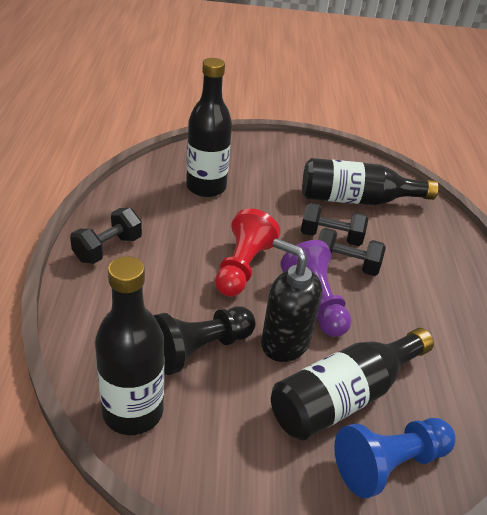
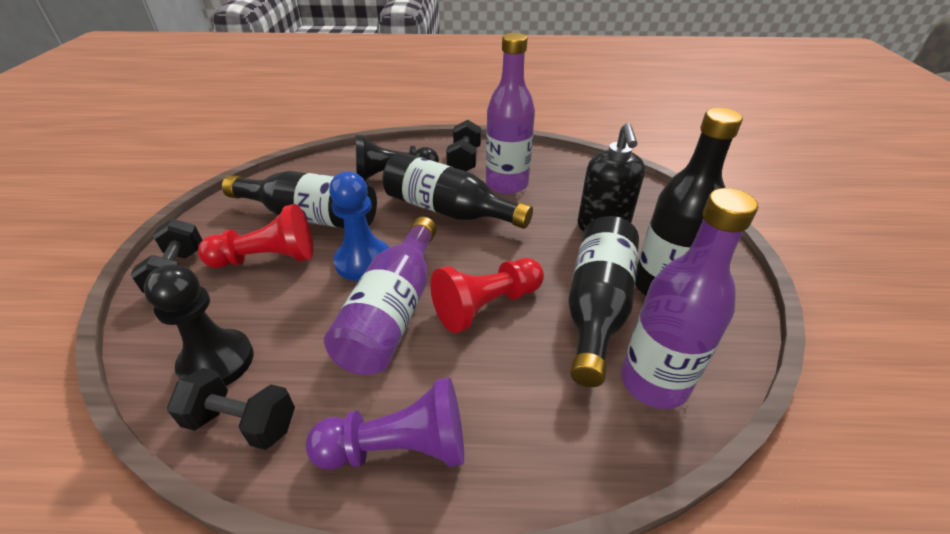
black pawn: 1 -> 2
purple bottle: 0 -> 3
red pawn: 1 -> 2

